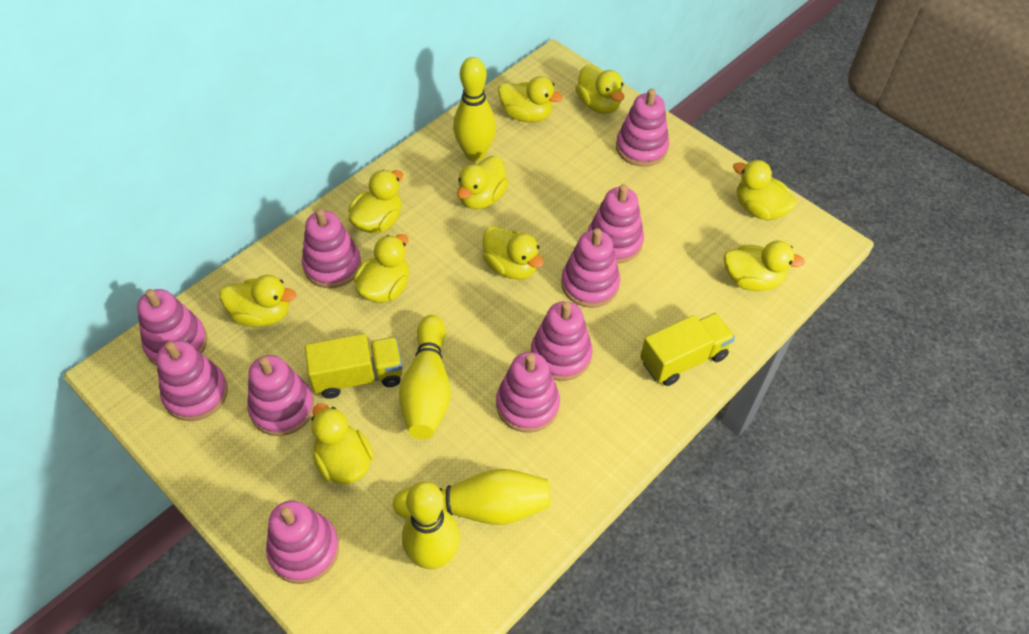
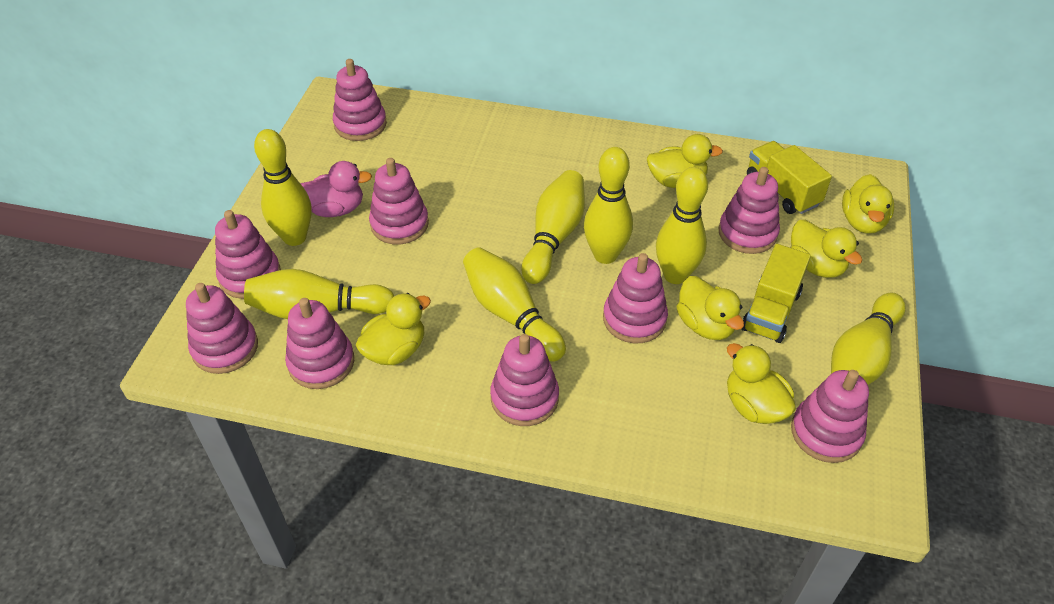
pink duck: 0 -> 1
pink stacking toy: 10 -> 9
yellow bowling pin: 4 -> 7
yellow duck: 10 -> 6

